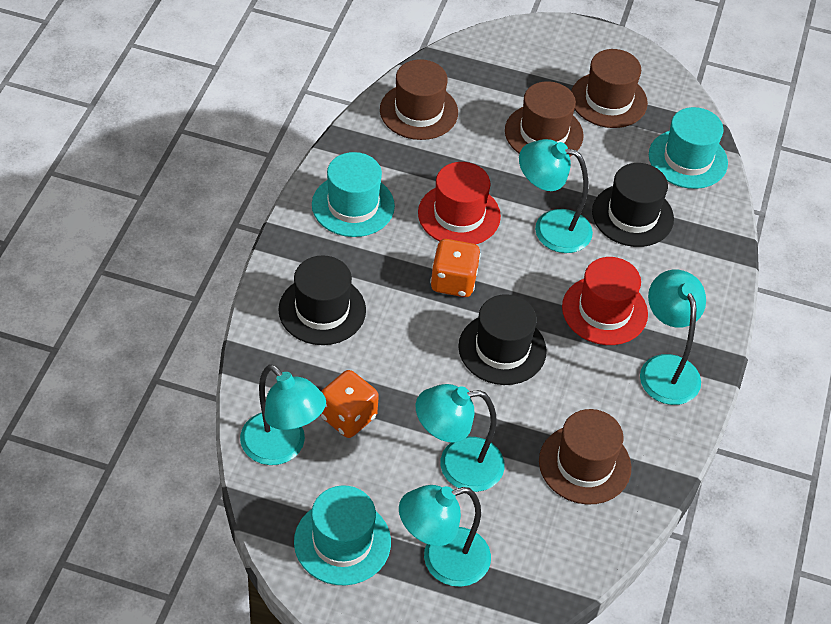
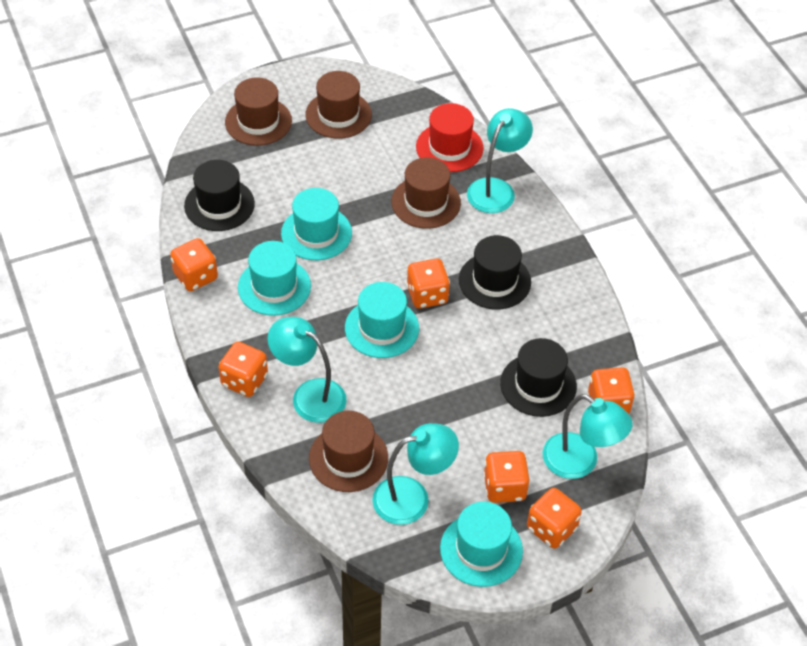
orange dice: 2 -> 6
red hat: 2 -> 1
turquoise hat: 3 -> 4
turquoise lamp: 5 -> 4

